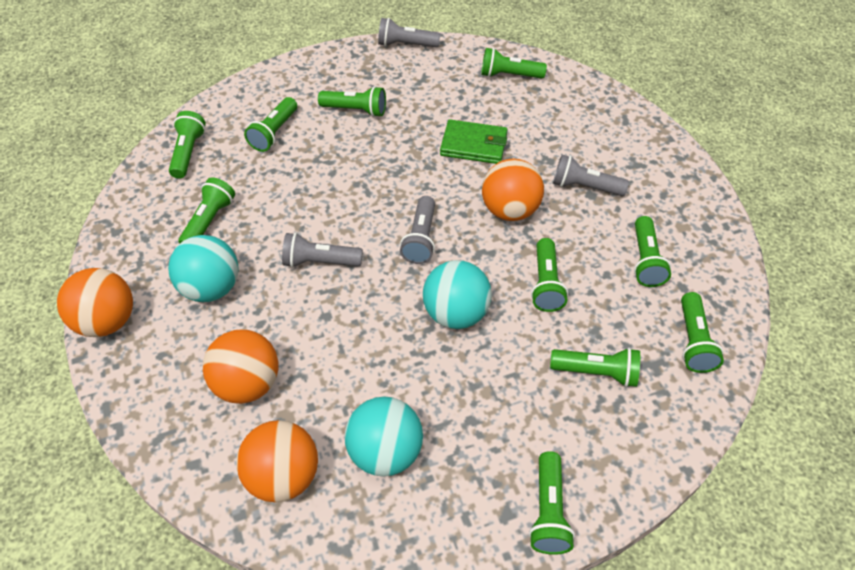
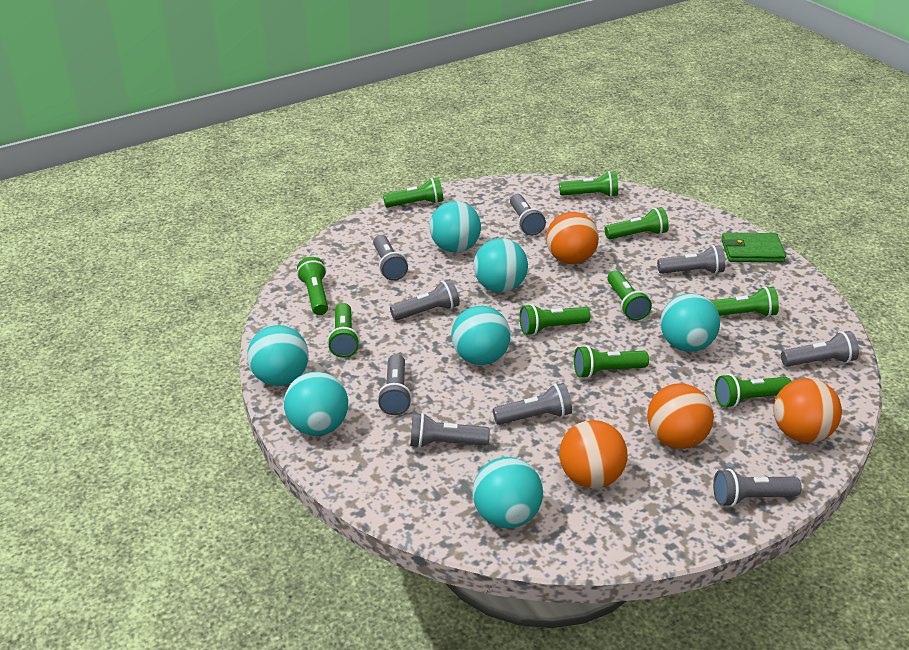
grey flashlight: 4 -> 9
turquoise ball: 3 -> 7

